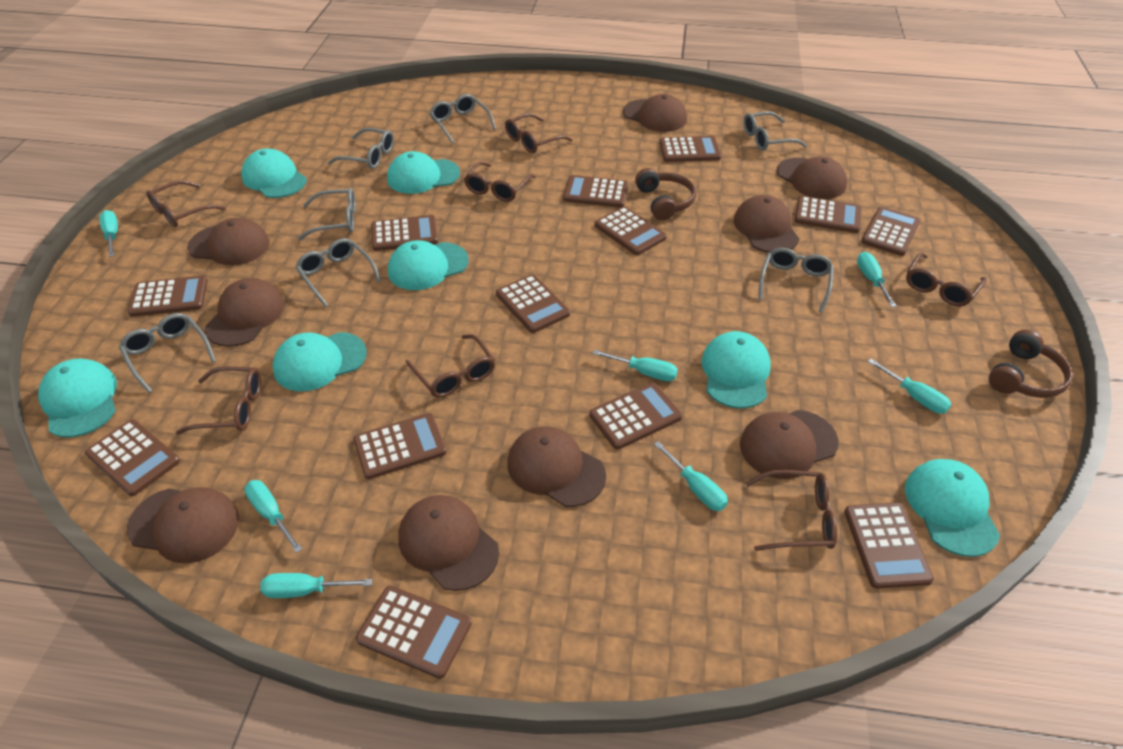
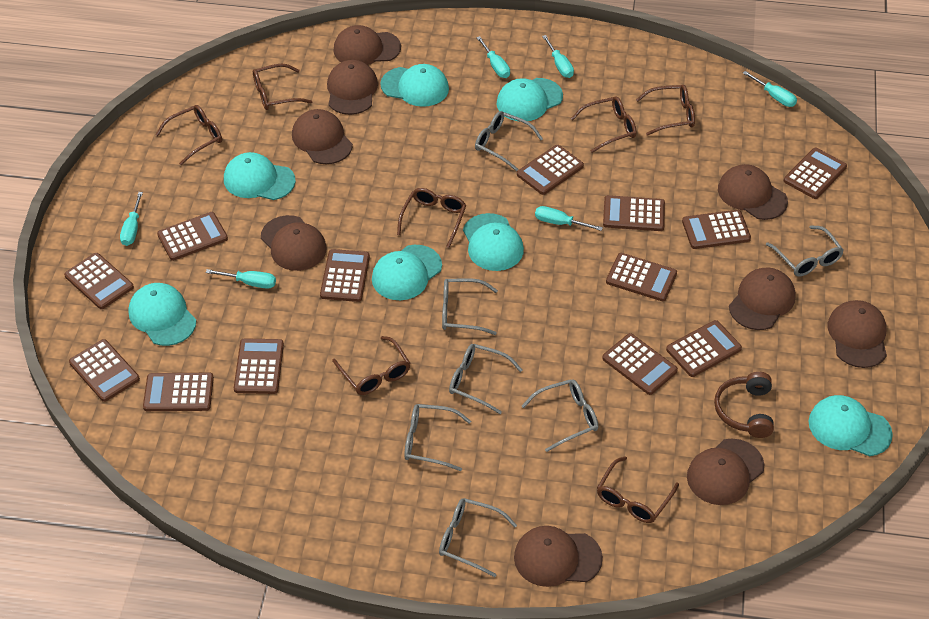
brown headphones: 2 -> 1
turquoise screwdriver: 7 -> 6

